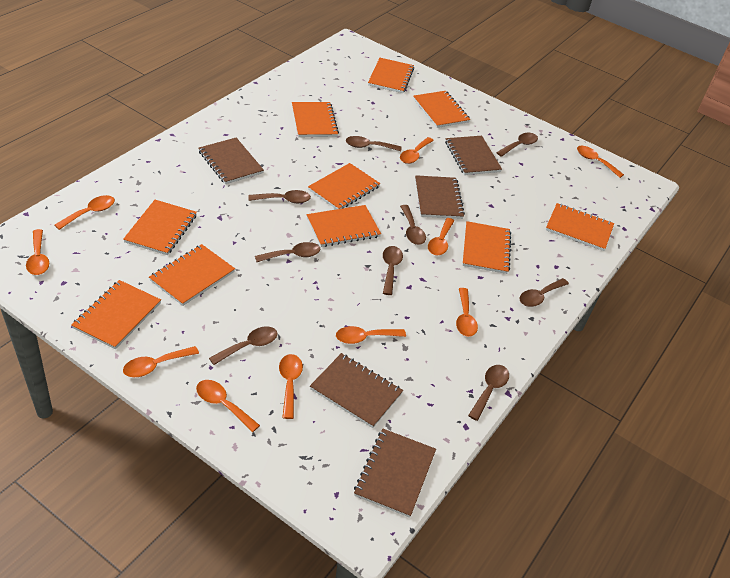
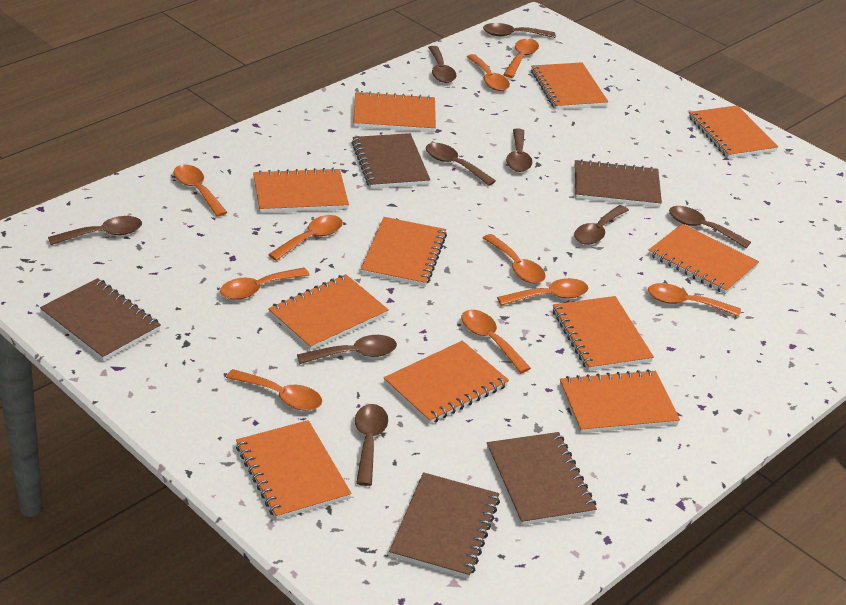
orange notebook: 10 -> 11

